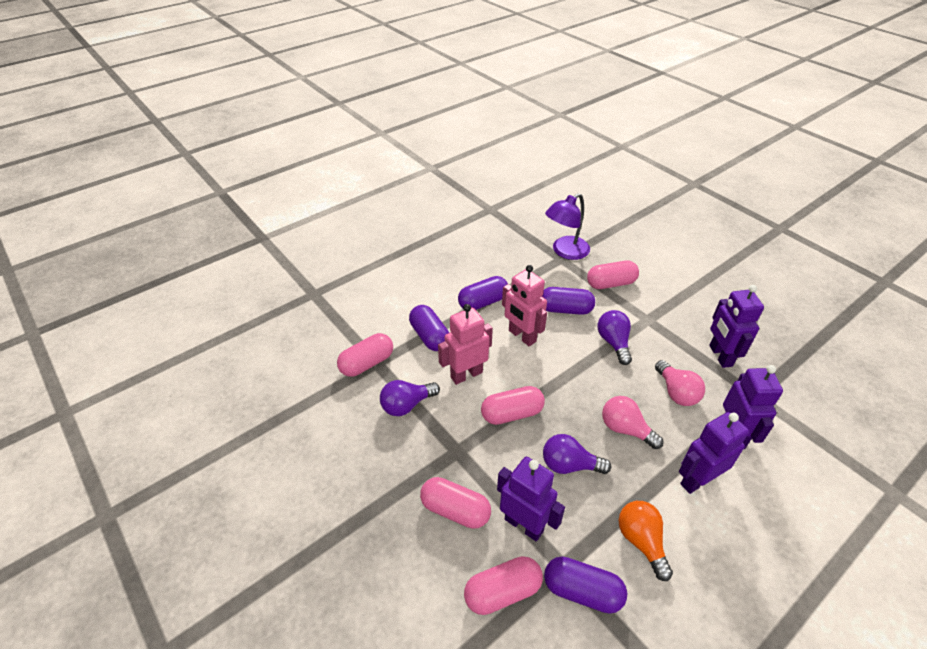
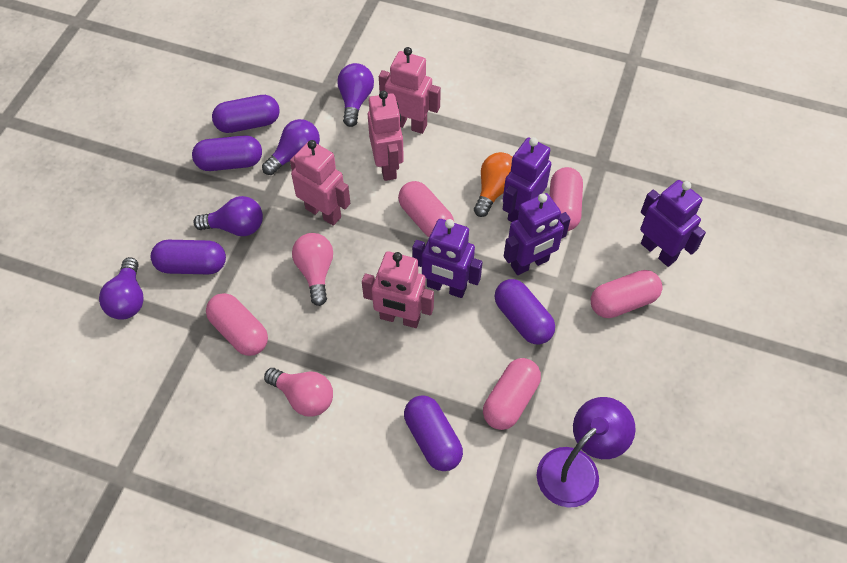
pink robot: 2 -> 4
purple capsule: 4 -> 5
purple light bulb: 3 -> 4

